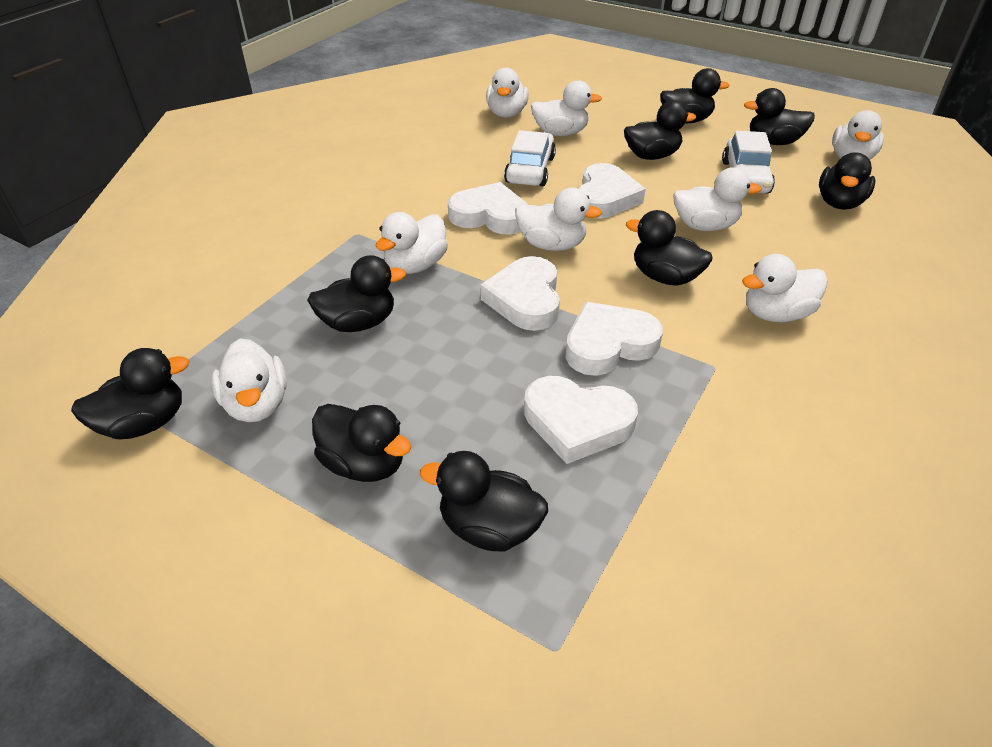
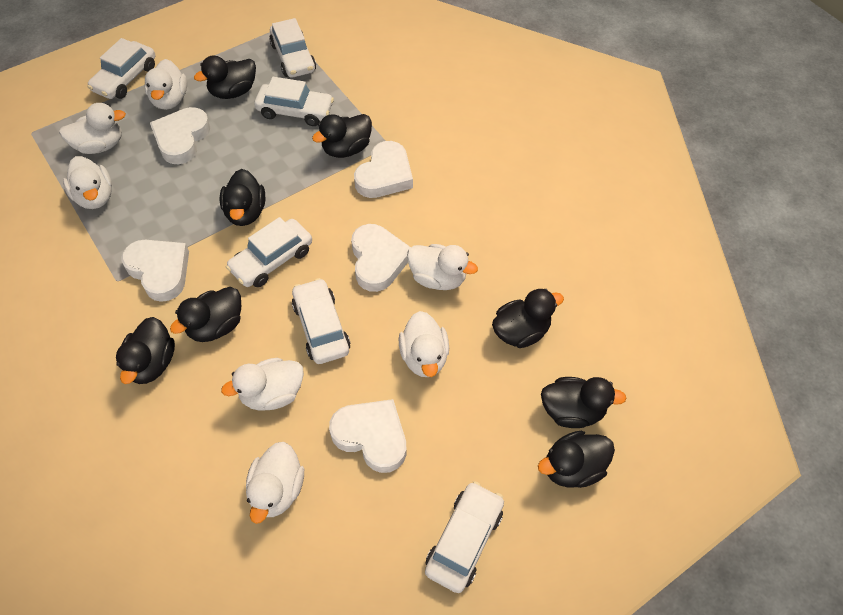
black duck: 9 -> 8
white car: 2 -> 6
white duck: 8 -> 7

